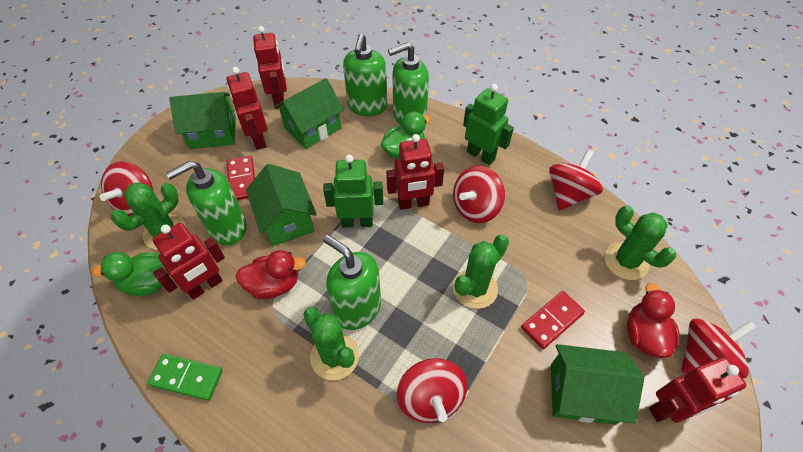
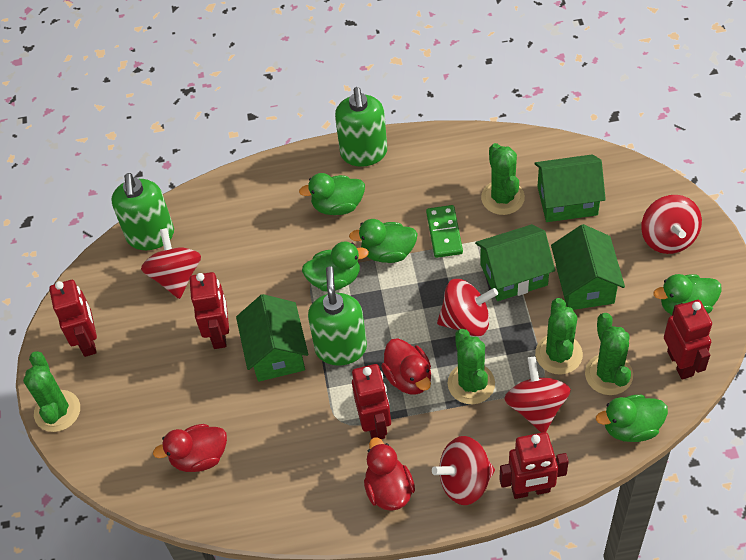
green cactus: 4 -> 5
green duck: 2 -> 5
green robot: 2 -> 0
green soap dispenser: 4 -> 3
red domino: 2 -> 0
red duck: 2 -> 3

